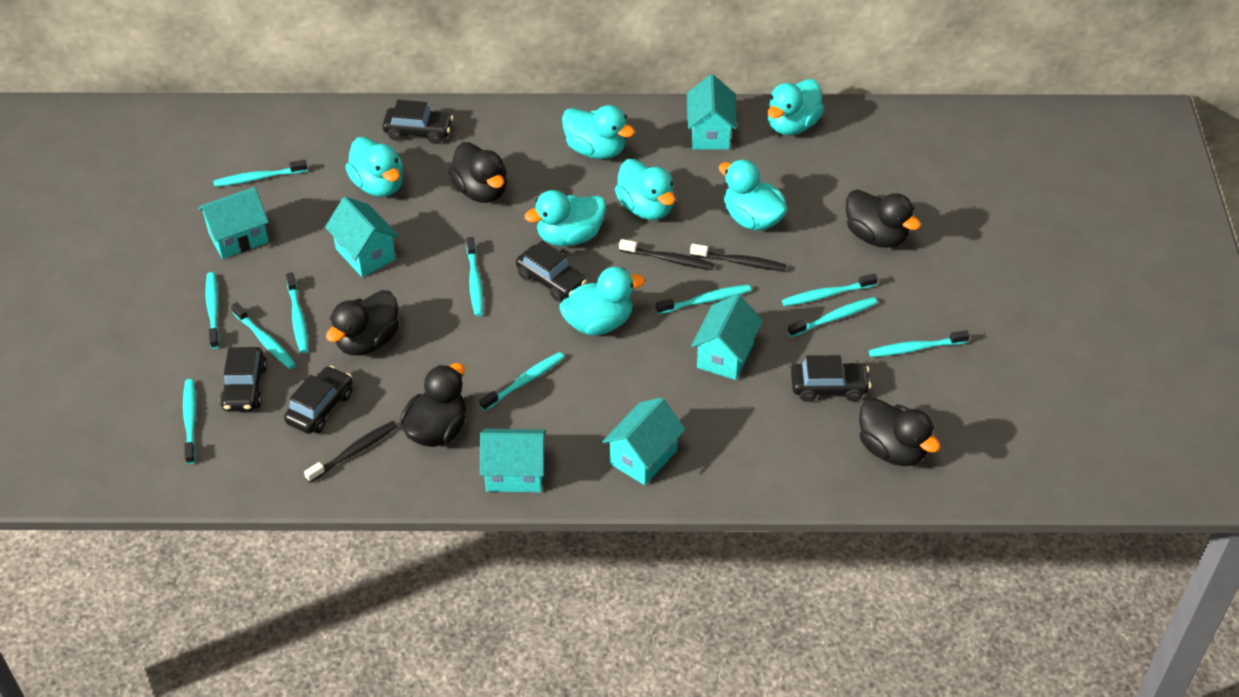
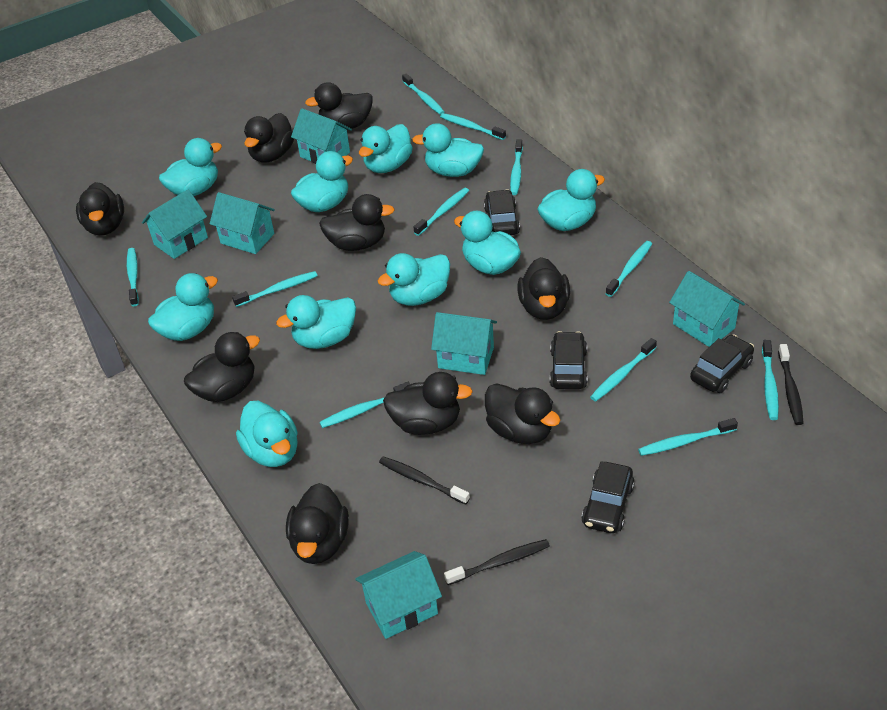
black car: 5 -> 4
black duck: 5 -> 9
turquoise duck: 7 -> 10

